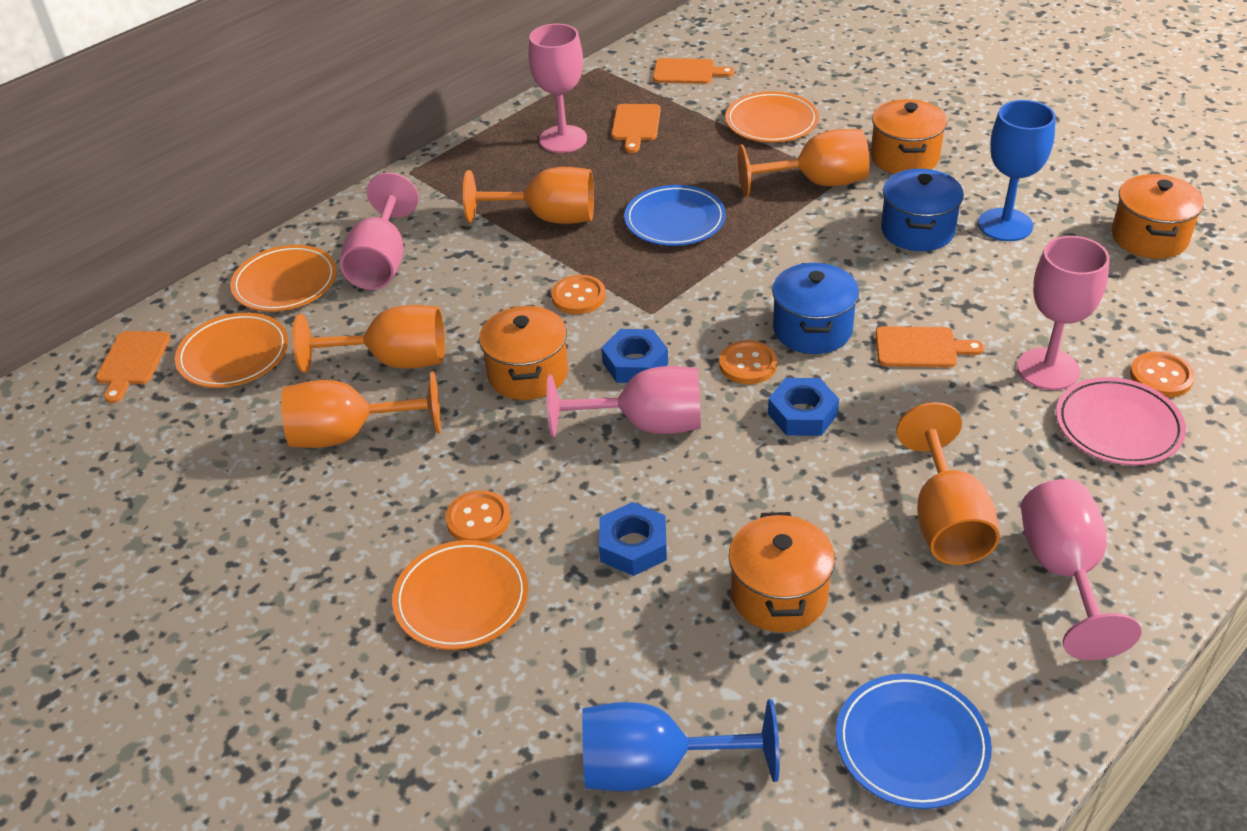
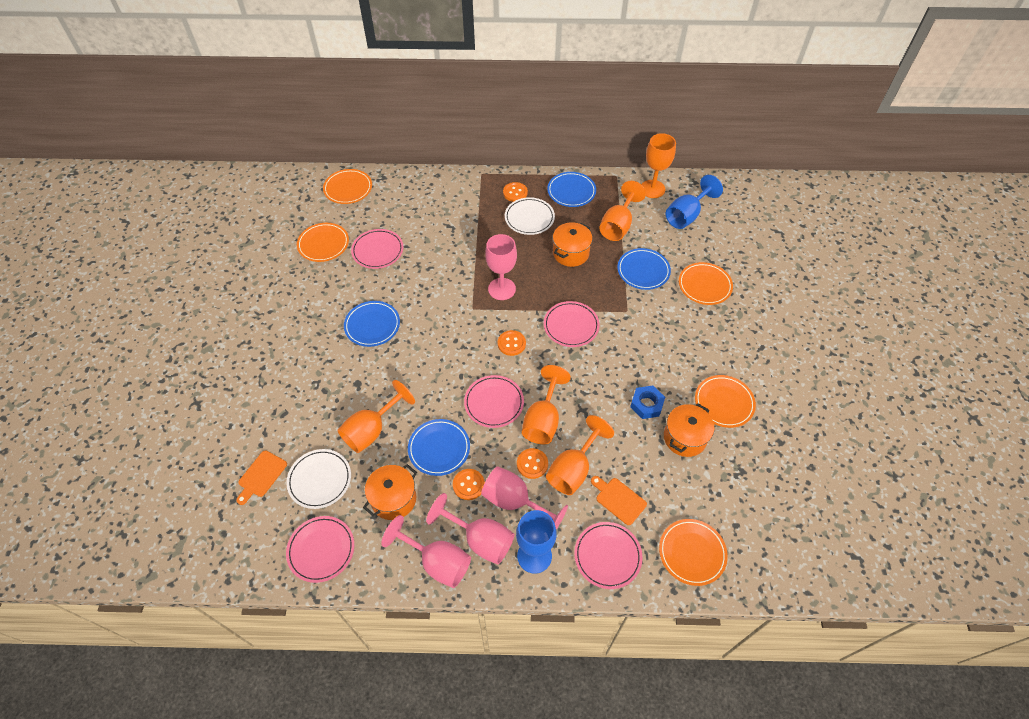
blue nut: 3 -> 1
blue plate: 2 -> 4
blue pot: 2 -> 0
orange cutting board: 4 -> 2
orange plate: 4 -> 5
orange pot: 4 -> 3
pink goblet: 5 -> 4
pink plate: 1 -> 5
white plate: 0 -> 2

